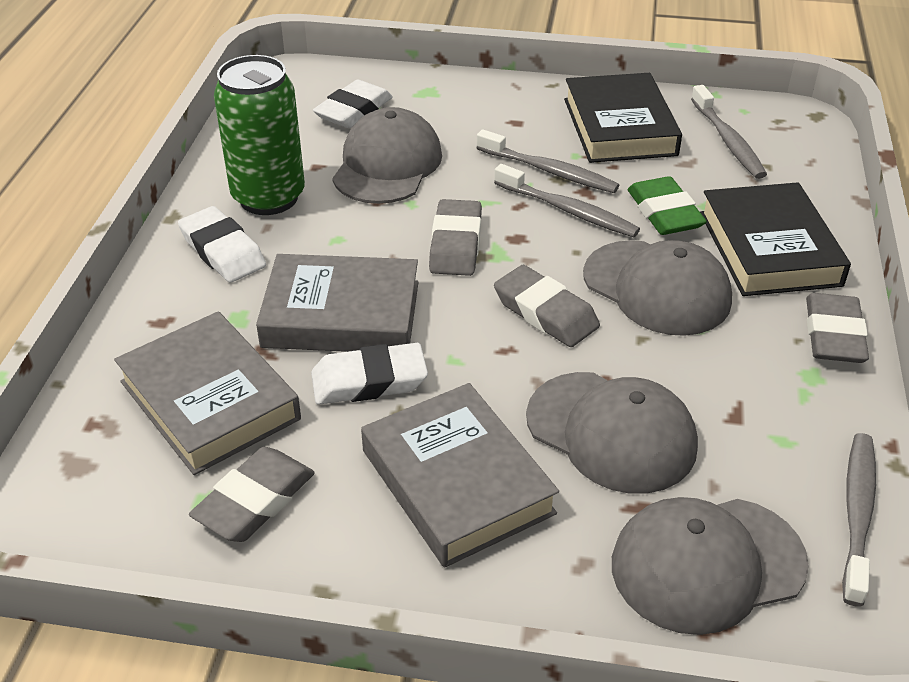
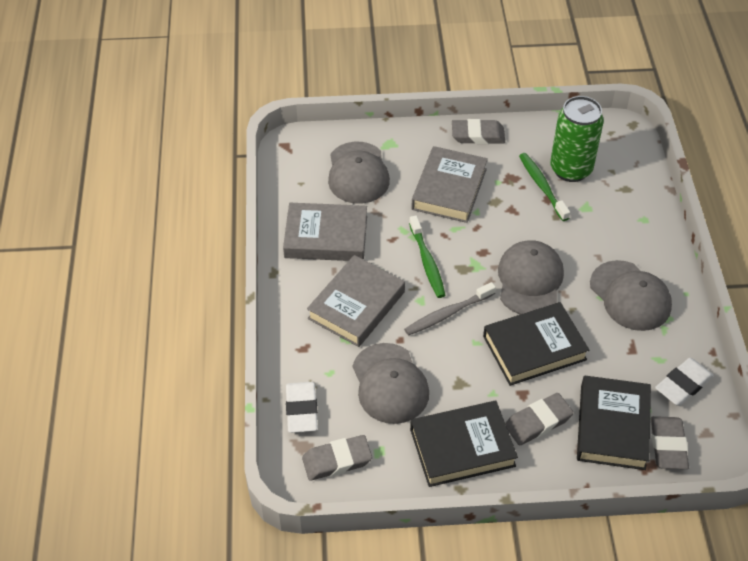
black book: 2 -> 3
green eraser: 1 -> 0
green toothbrush: 0 -> 2
grey toothbrush: 4 -> 1
white eraser: 3 -> 2

